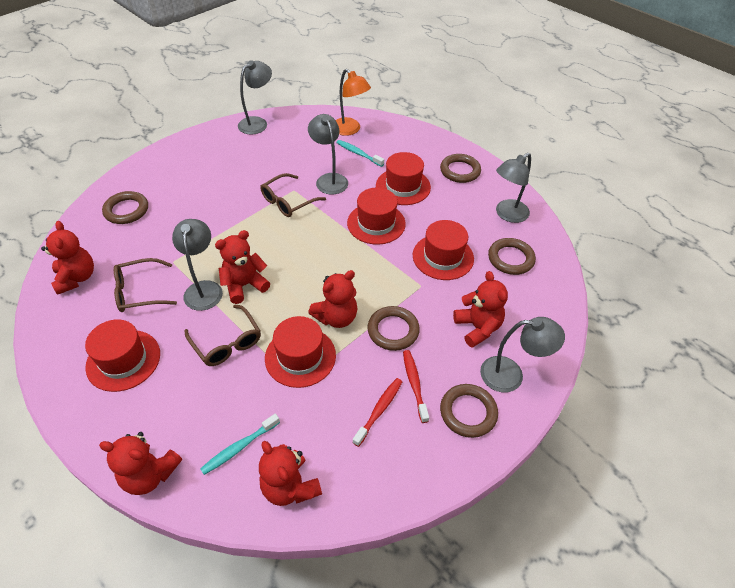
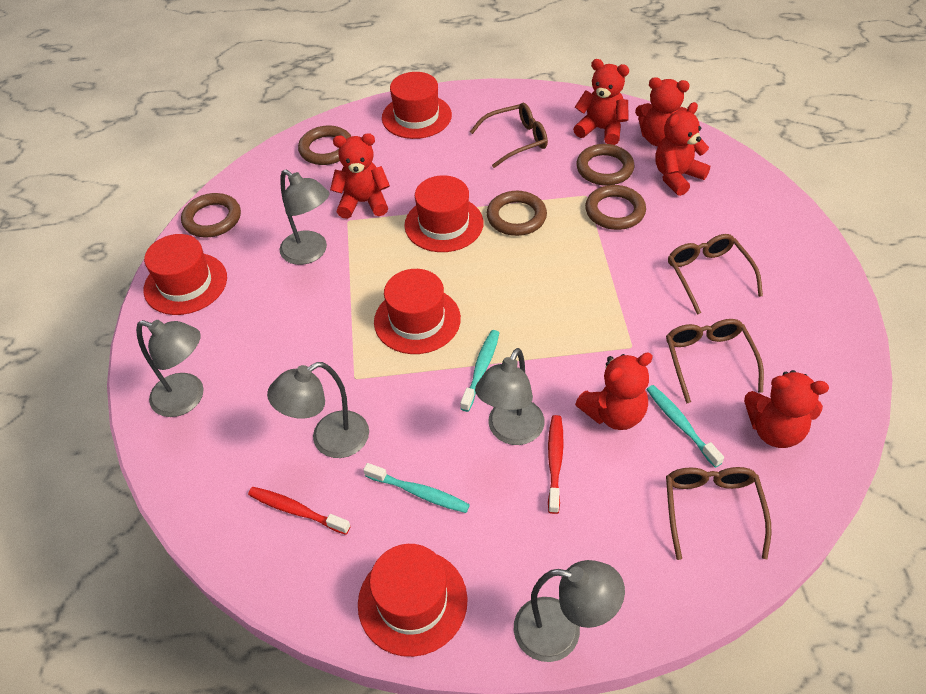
brown glasses: 3 -> 4
orange lamp: 1 -> 0
turquoise toothbrush: 2 -> 3

